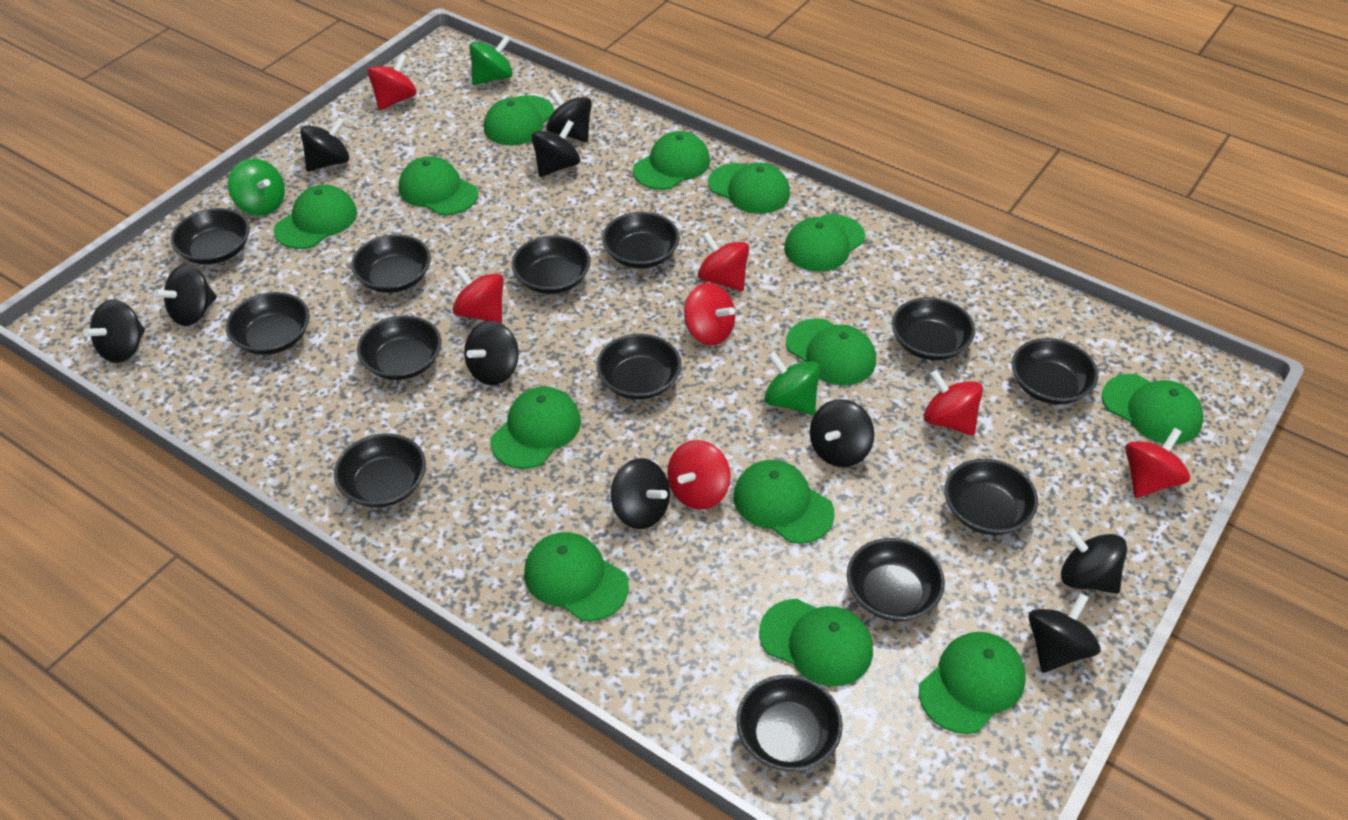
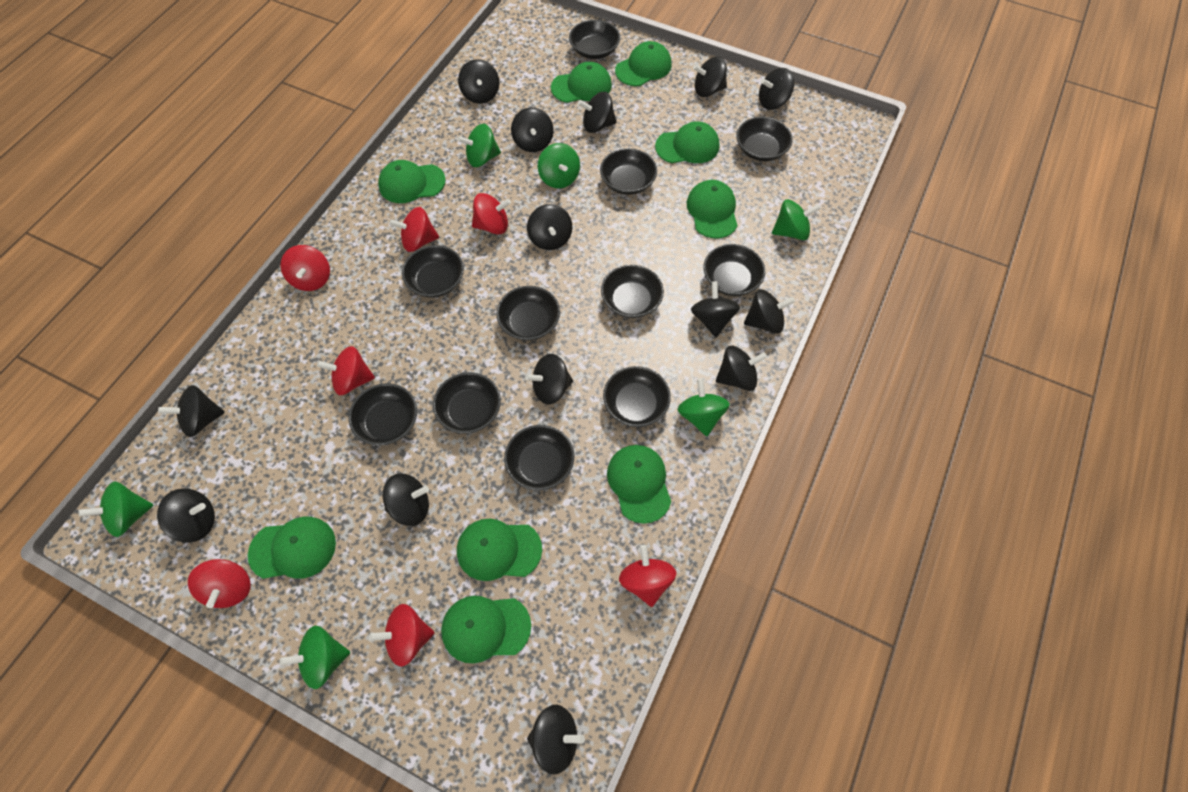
black bowl: 13 -> 11
black spinning top: 10 -> 14
green cap: 13 -> 9
green spinning top: 3 -> 6

